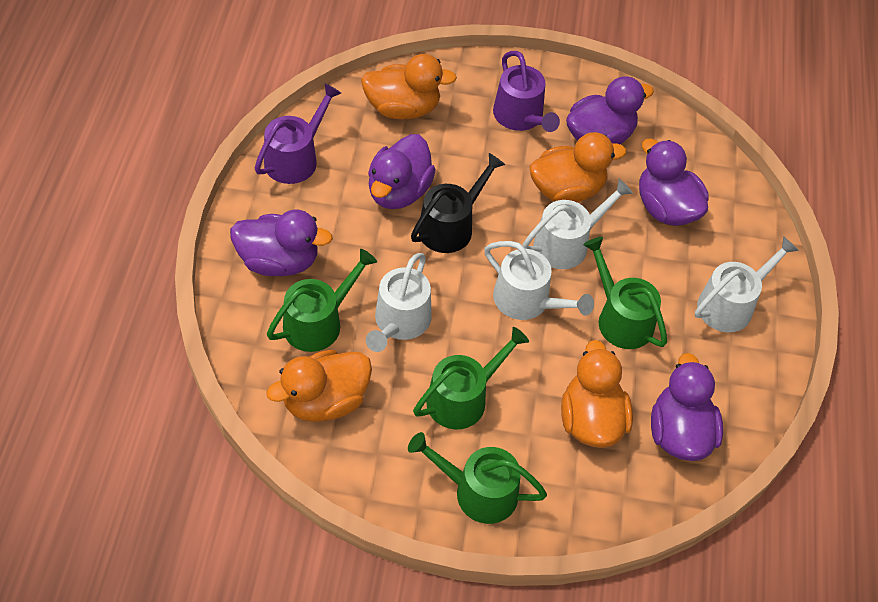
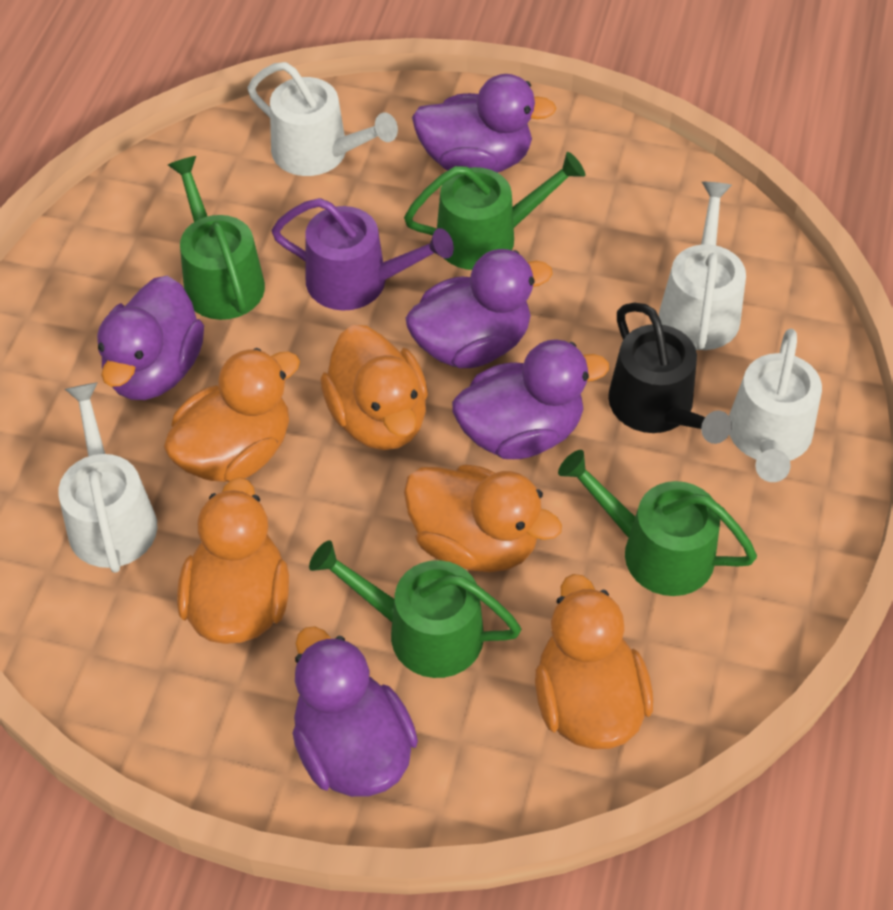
orange duck: 4 -> 5
purple watering can: 2 -> 1

